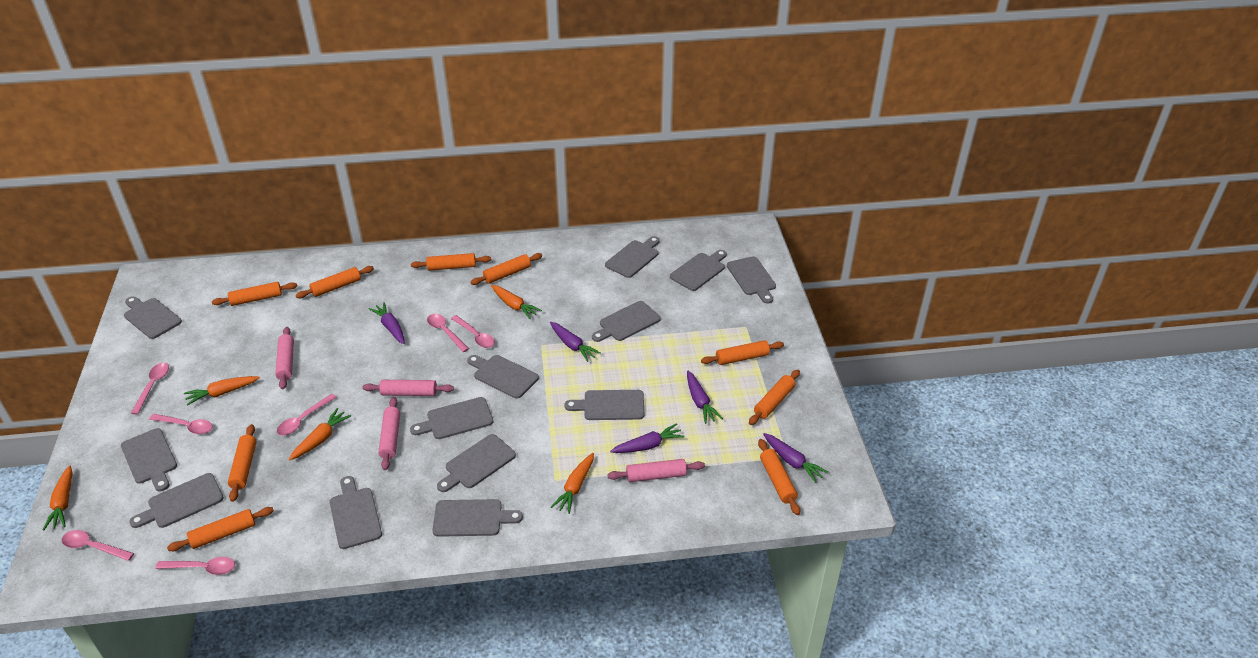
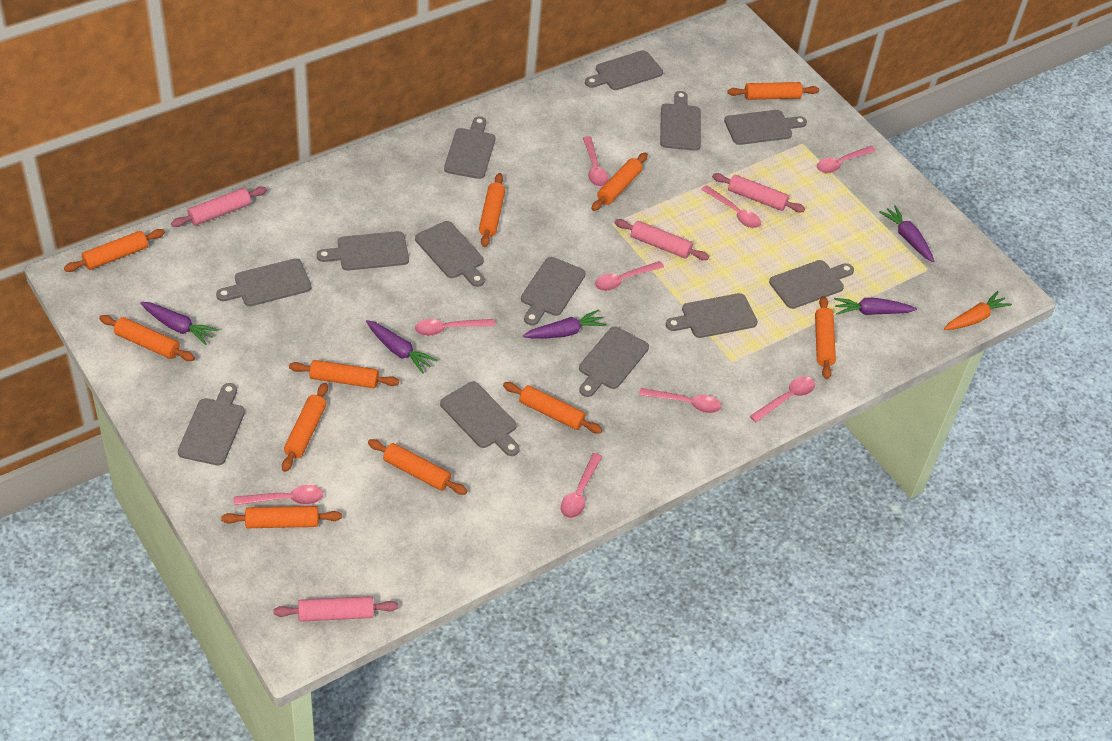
orange carrot: 5 -> 1
orange rolling pin: 9 -> 11
pink spoon: 7 -> 9

